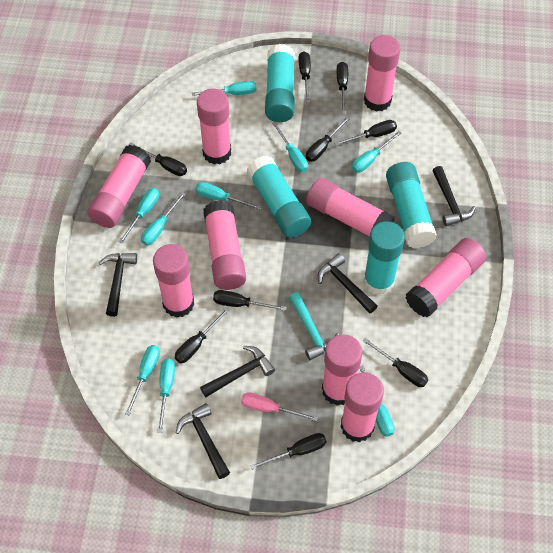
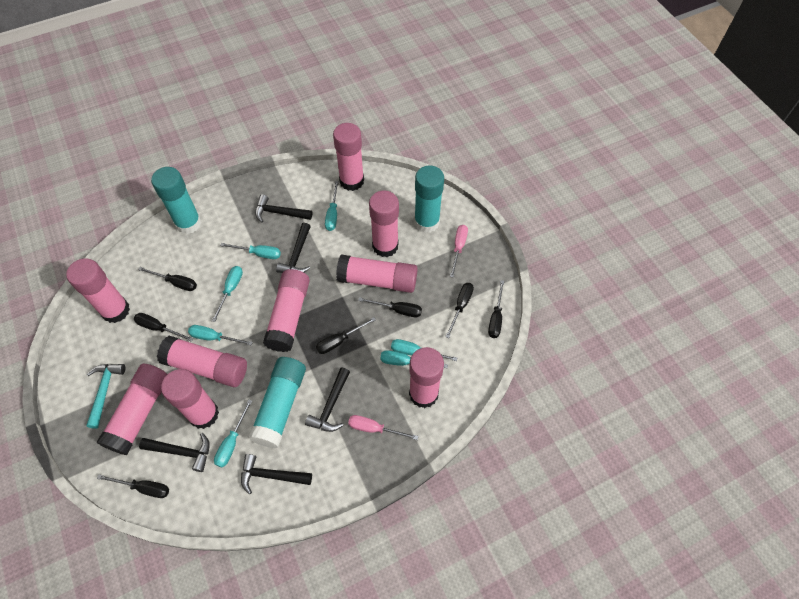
black screwdriver: 9 -> 7
pink screwdriver: 1 -> 2
turquoise glue stick: 4 -> 3
turquoise screwdriver: 9 -> 7

